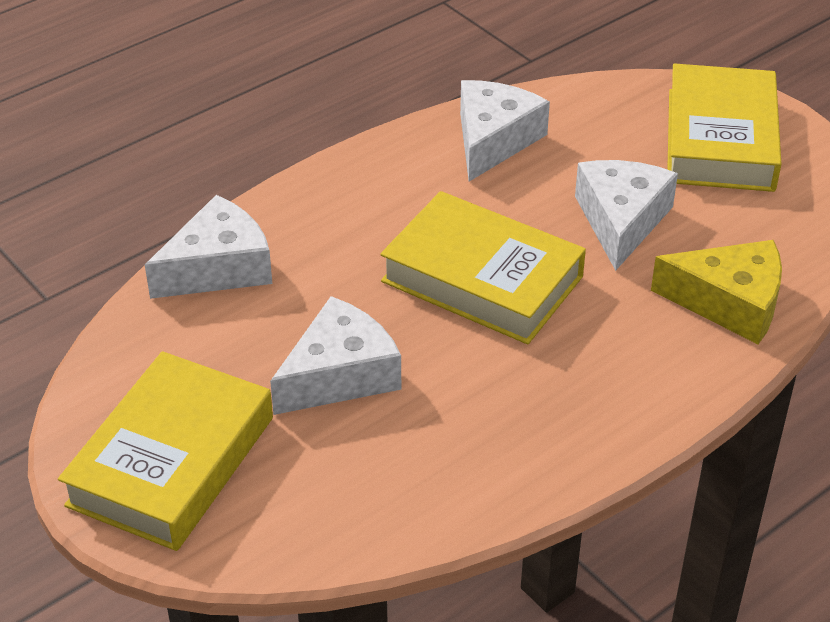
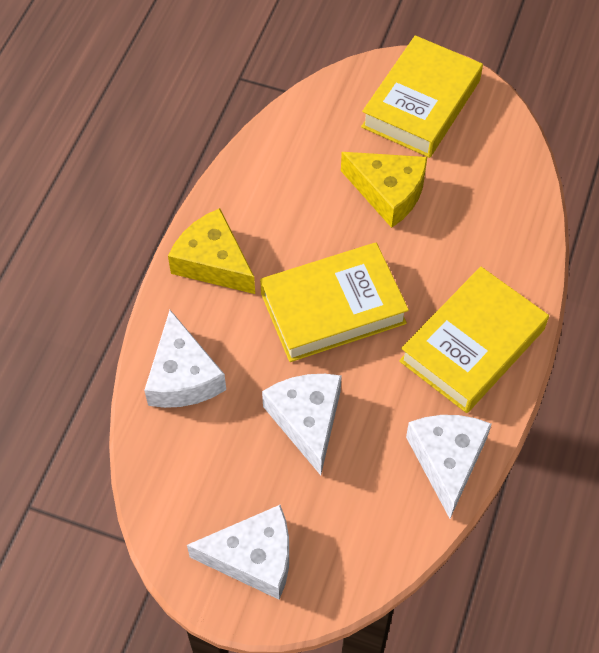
yellow cheese: 1 -> 2

